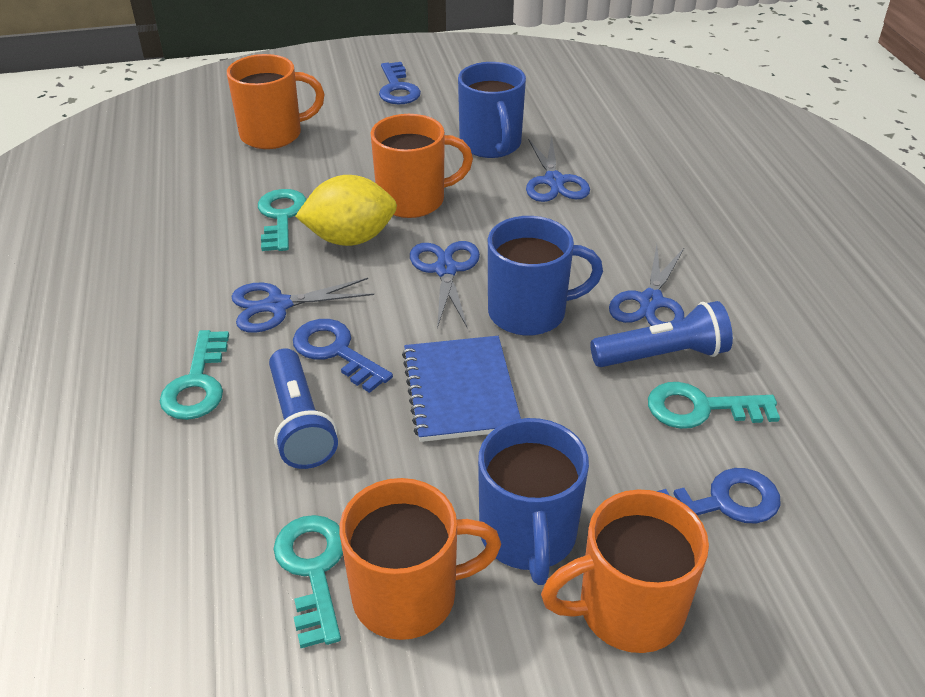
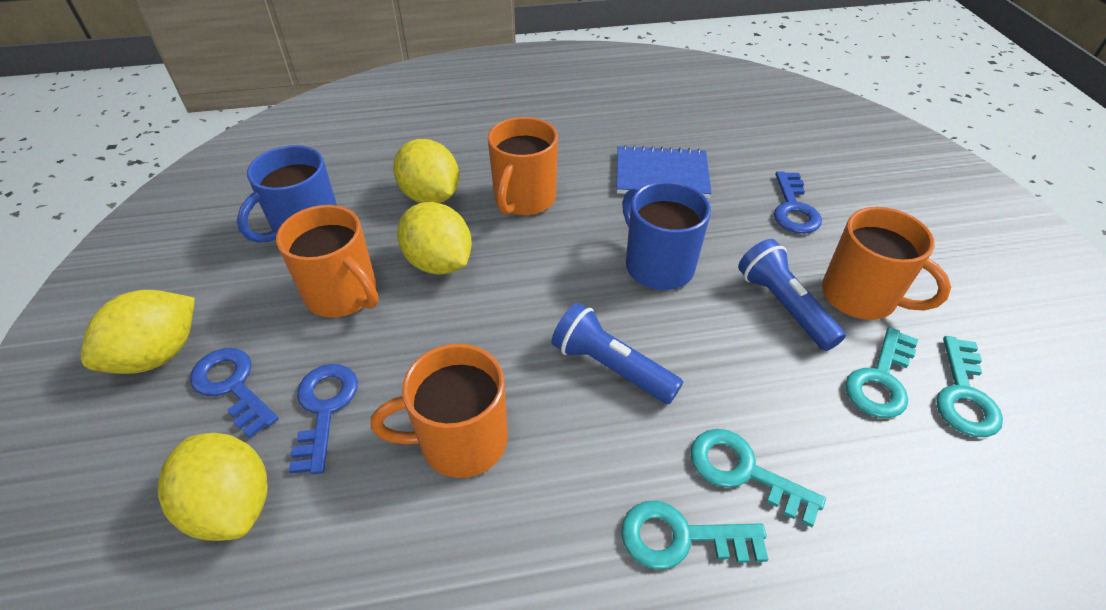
blue mug: 3 -> 2
blue scissors: 4 -> 0
yellow lemon: 1 -> 4

